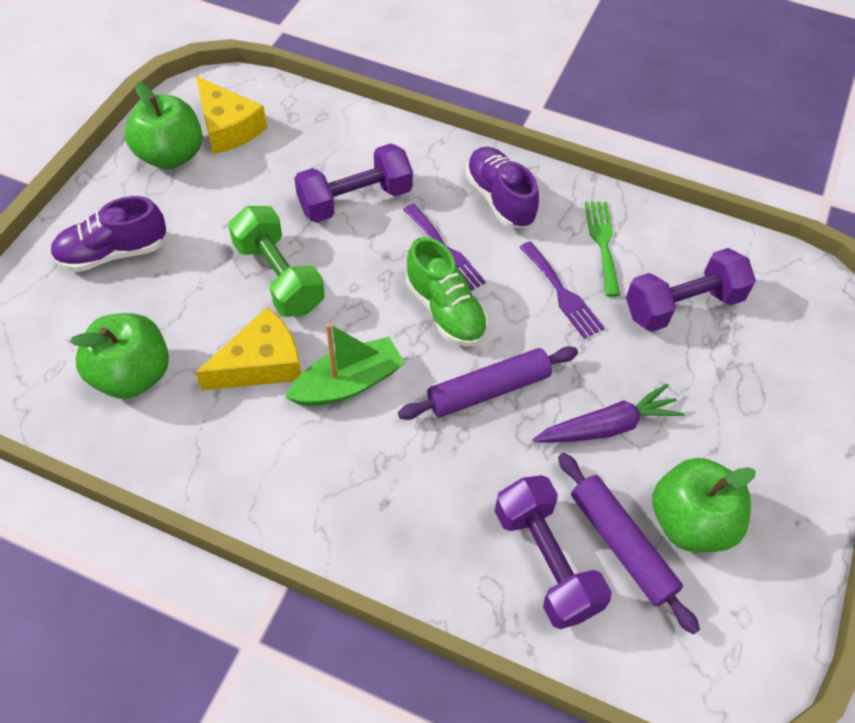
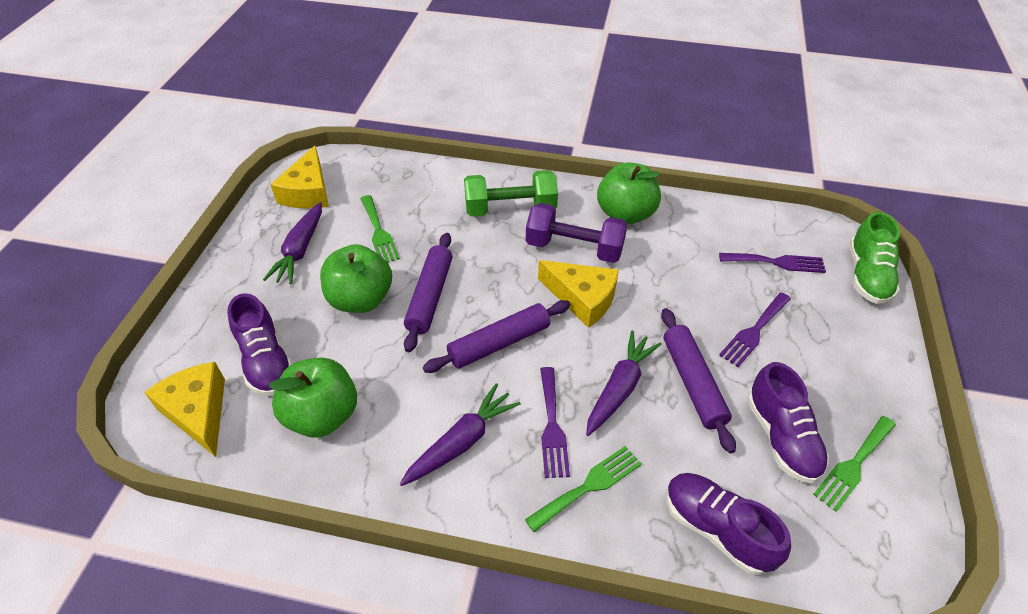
green boat: 1 -> 0
green fork: 1 -> 3
purple carrot: 1 -> 3
purple dumbbell: 3 -> 1
purple fork: 2 -> 3
purple rolling pin: 2 -> 3
purple shoe: 2 -> 3
yellow cheese: 2 -> 3

